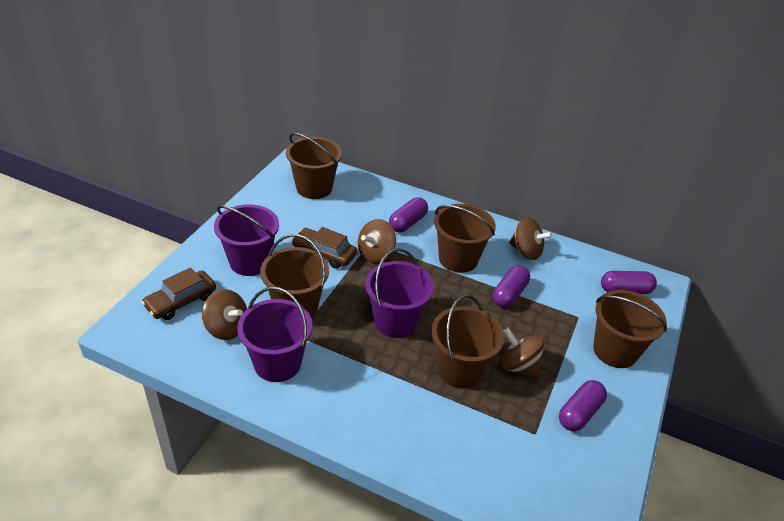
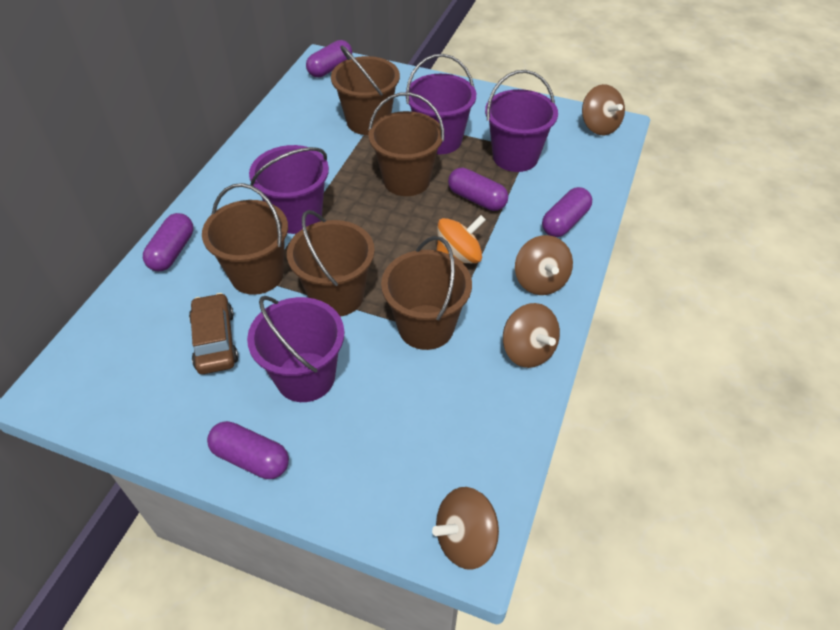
brown car: 2 -> 1
orange spinning top: 0 -> 1
purple bucket: 3 -> 4
purple capsule: 4 -> 5

